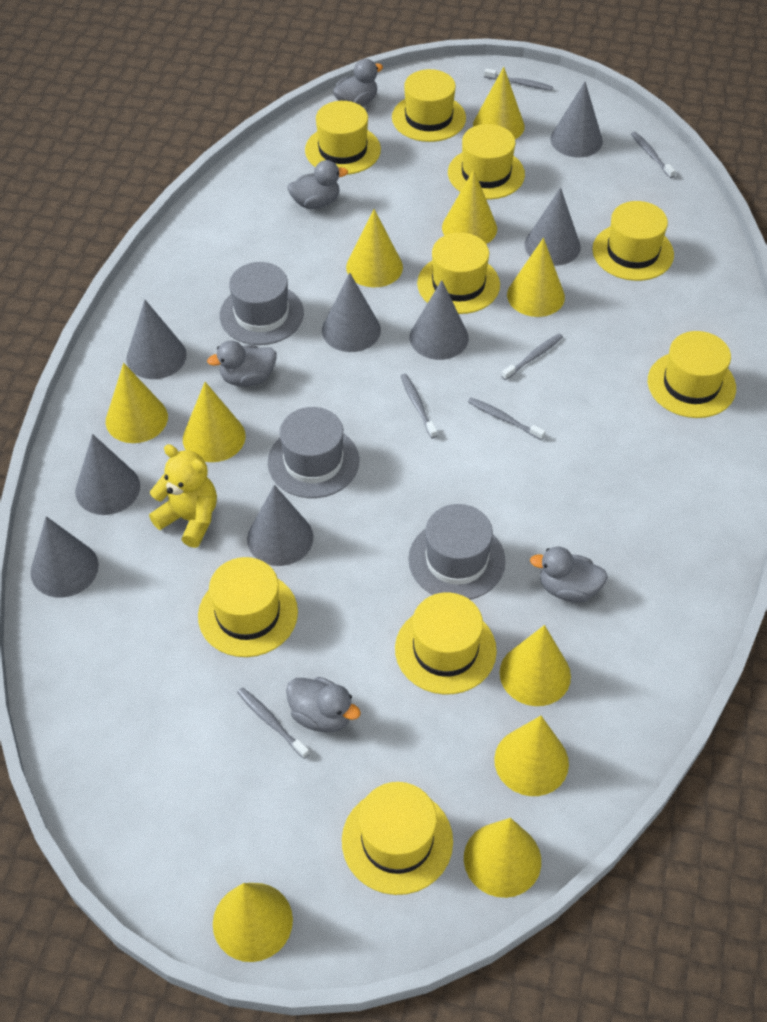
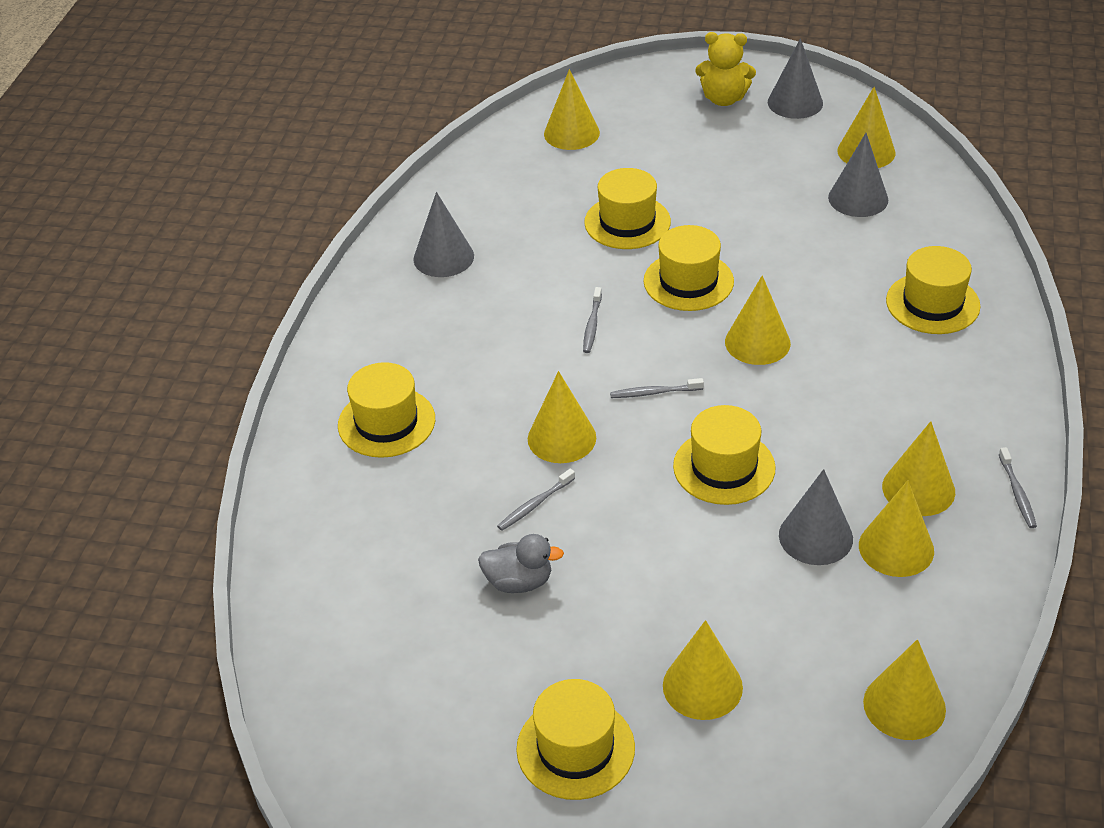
grey cone: 8 -> 4
grey duck: 5 -> 1
grey hat: 3 -> 0
grey toothbrush: 6 -> 4
yellow cone: 10 -> 8
yellow hat: 9 -> 6

